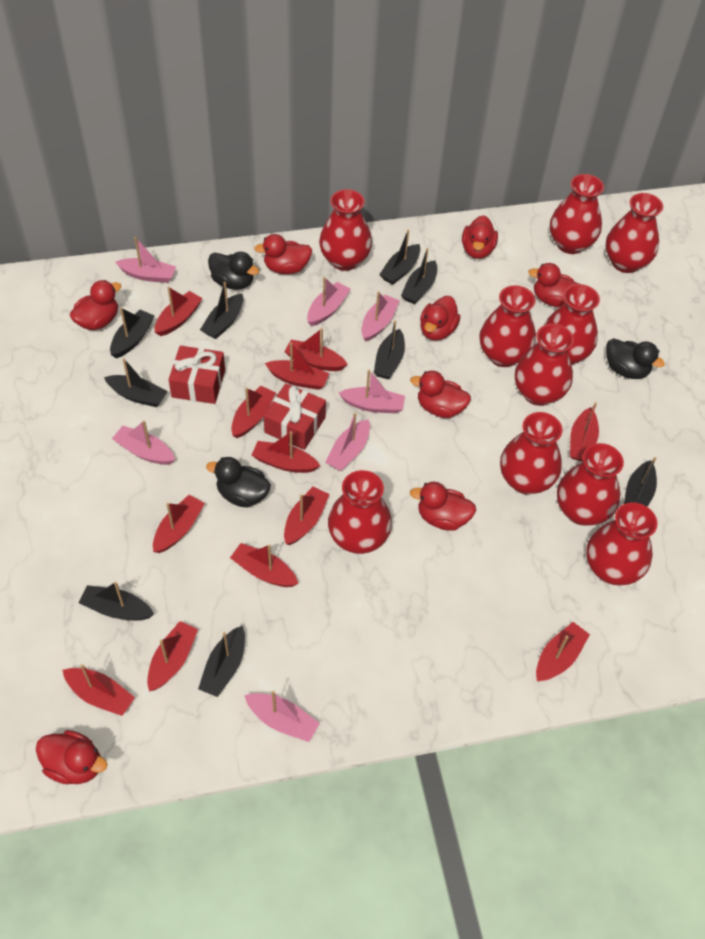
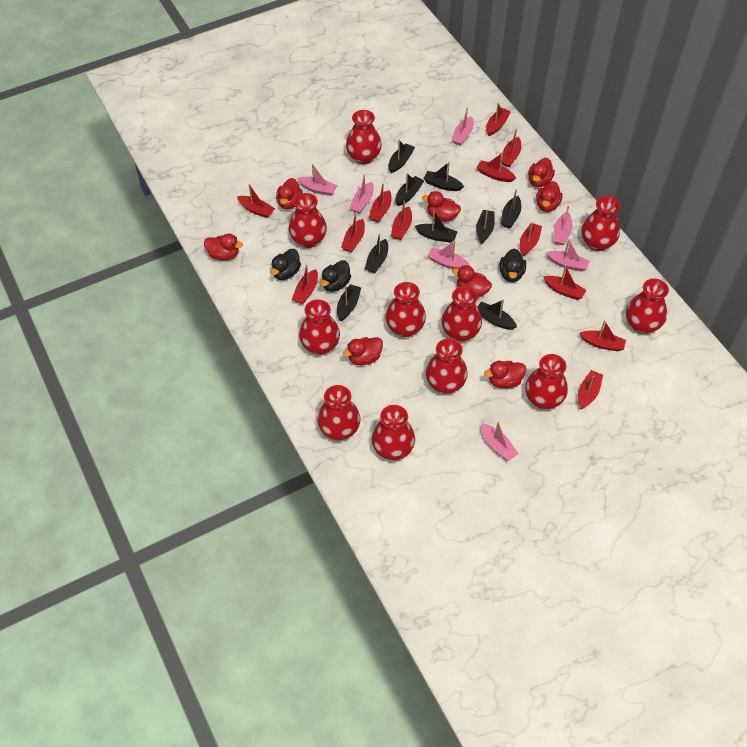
red gift: 2 -> 0
red vase: 10 -> 11

